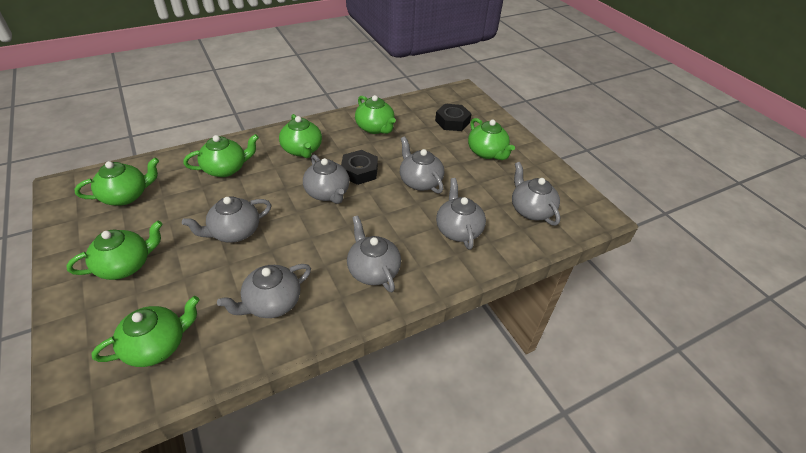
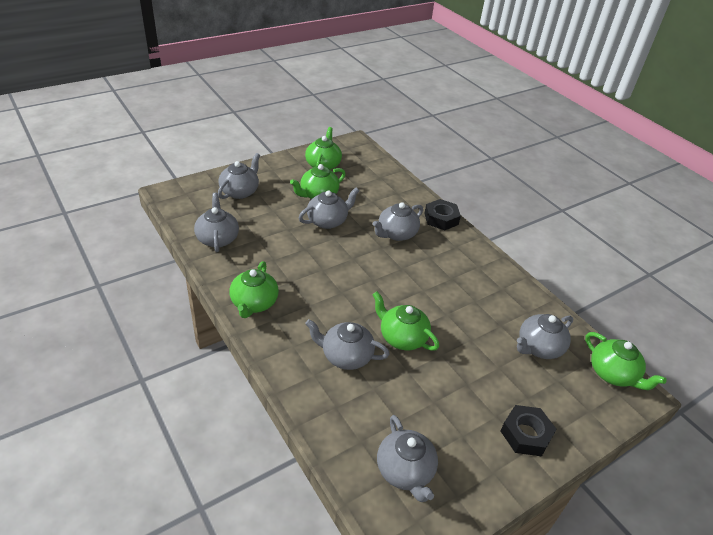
green teapot: 7 -> 5

